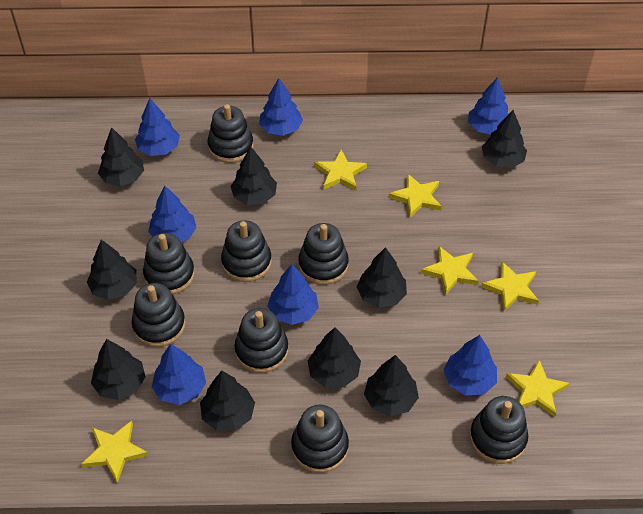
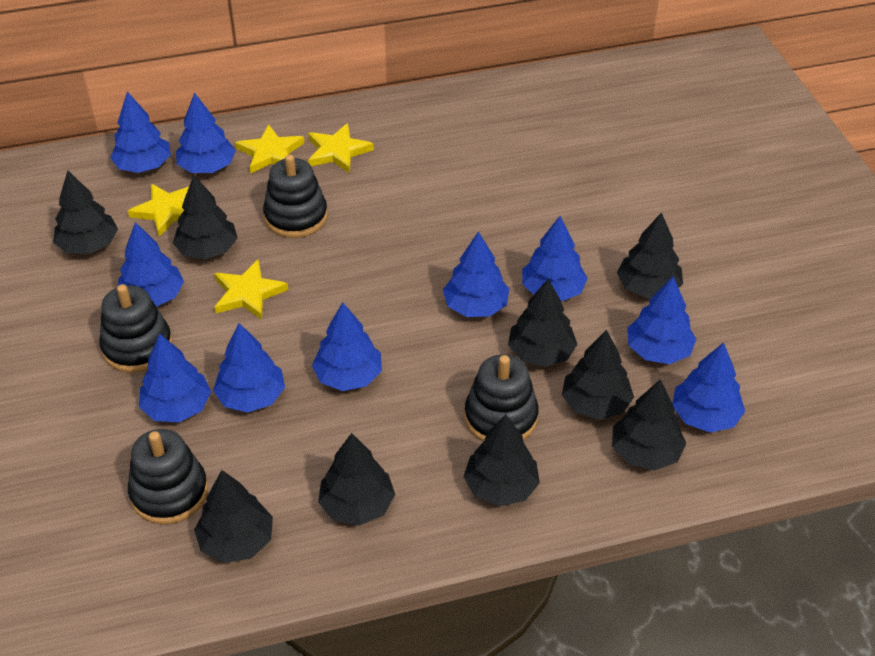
black stacking toy: 8 -> 4
blue tree: 7 -> 10
yellow star: 6 -> 4

